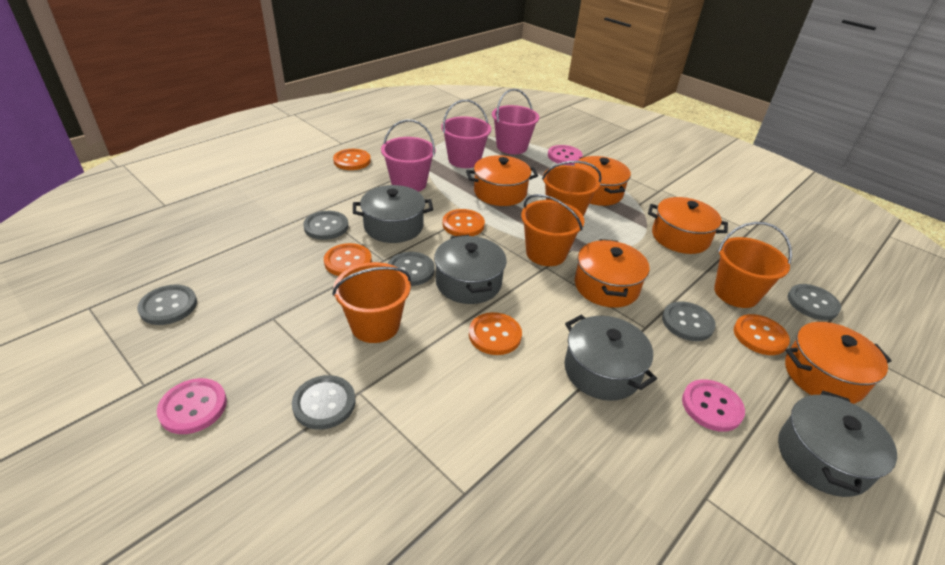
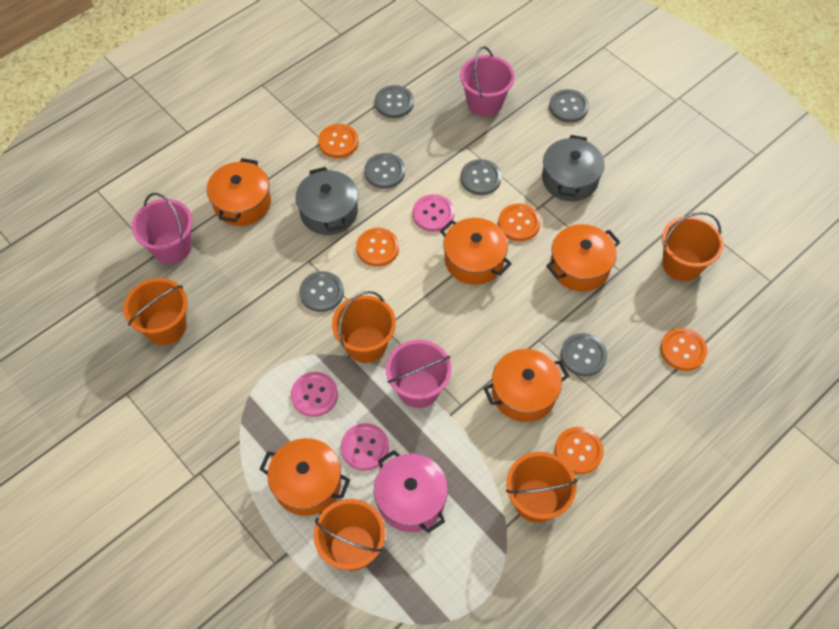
grey pot: 4 -> 2
orange bucket: 4 -> 5
pink pot: 0 -> 1

